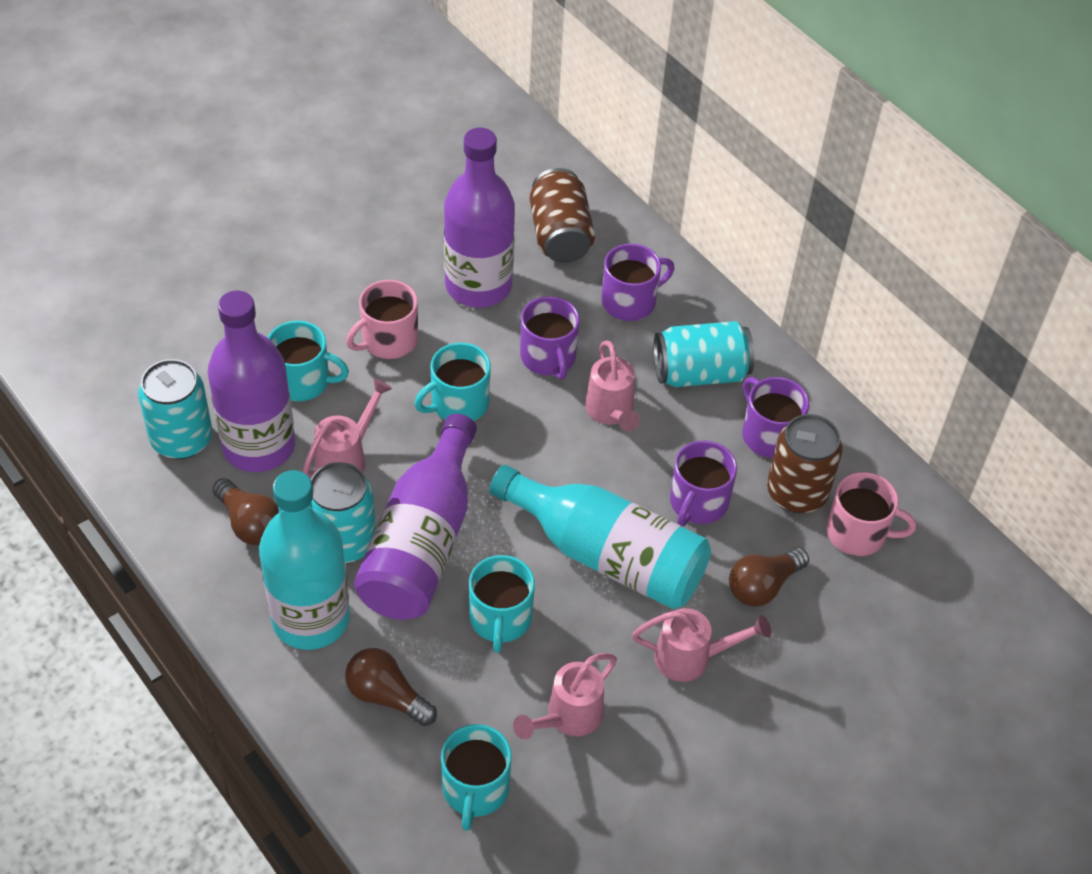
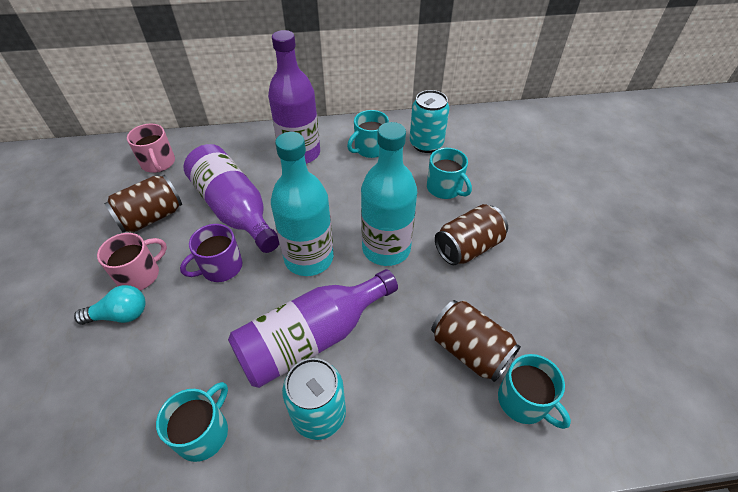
brown can: 2 -> 3
brown light bulb: 3 -> 0
pink watering can: 4 -> 0
purple mug: 4 -> 1
turquoise can: 3 -> 2
turquoise light bulb: 0 -> 1

